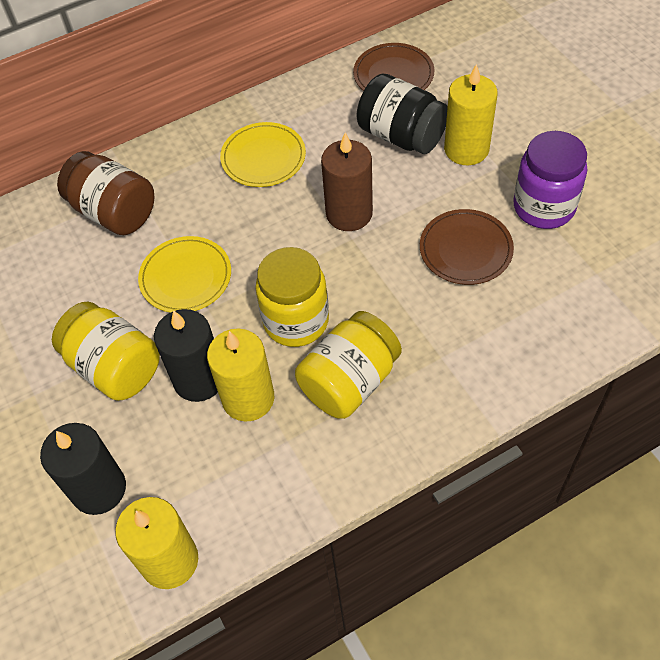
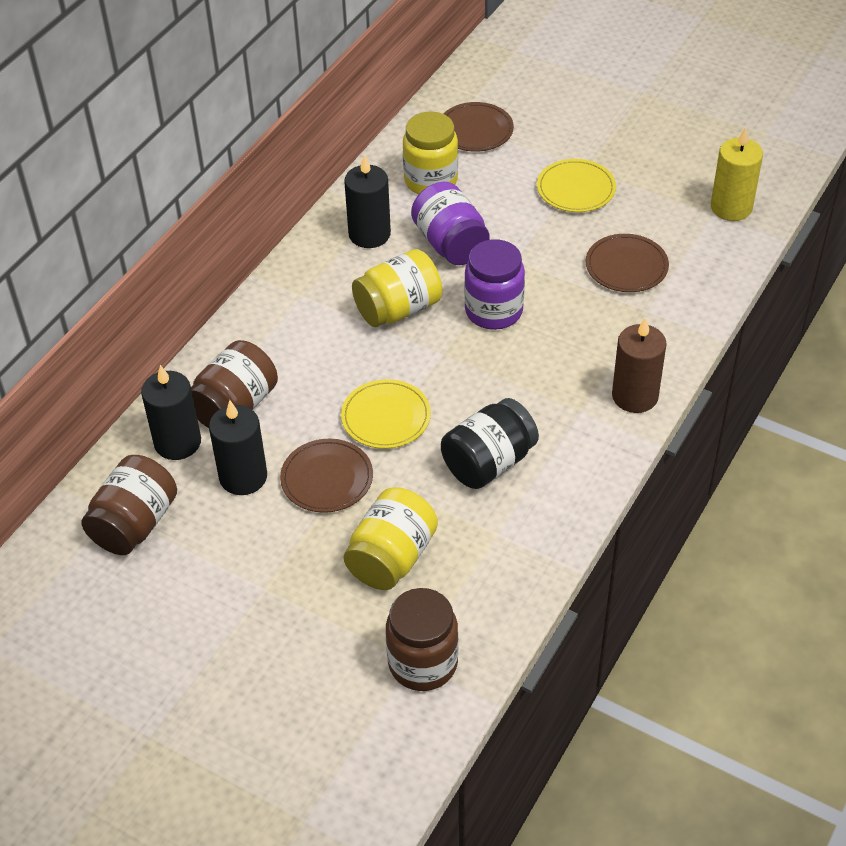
black candle: 2 -> 3
brown jar: 1 -> 3
brown plate: 2 -> 3
purple jar: 1 -> 2
yellow candle: 3 -> 1

